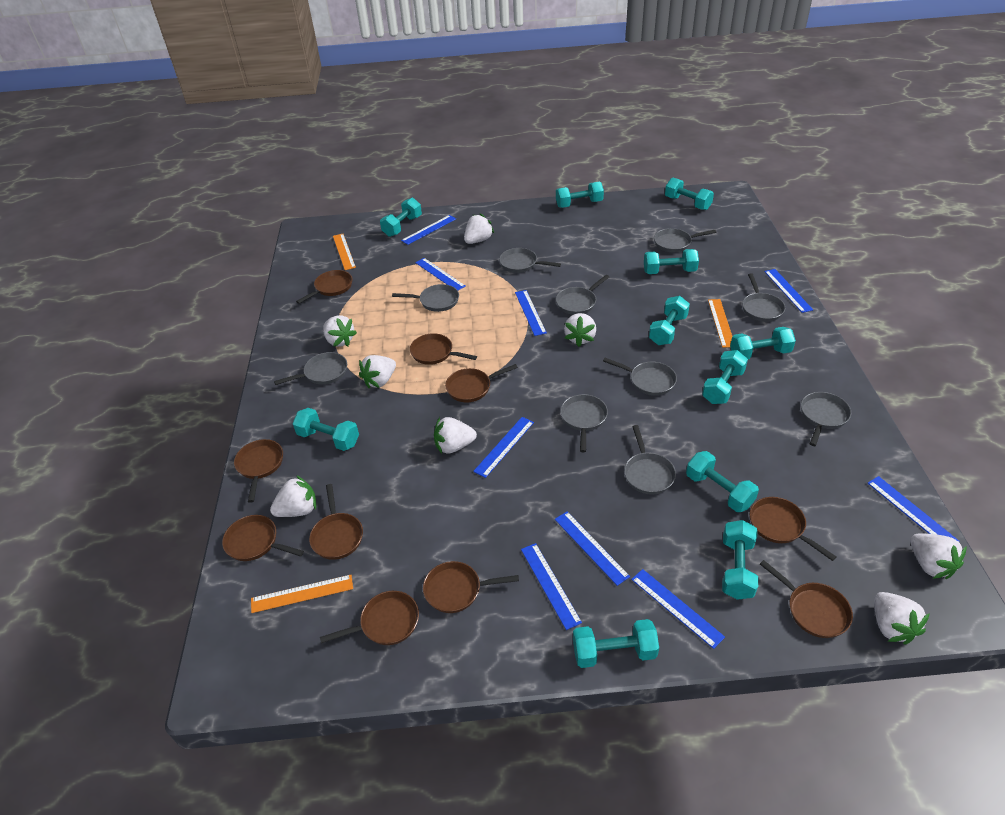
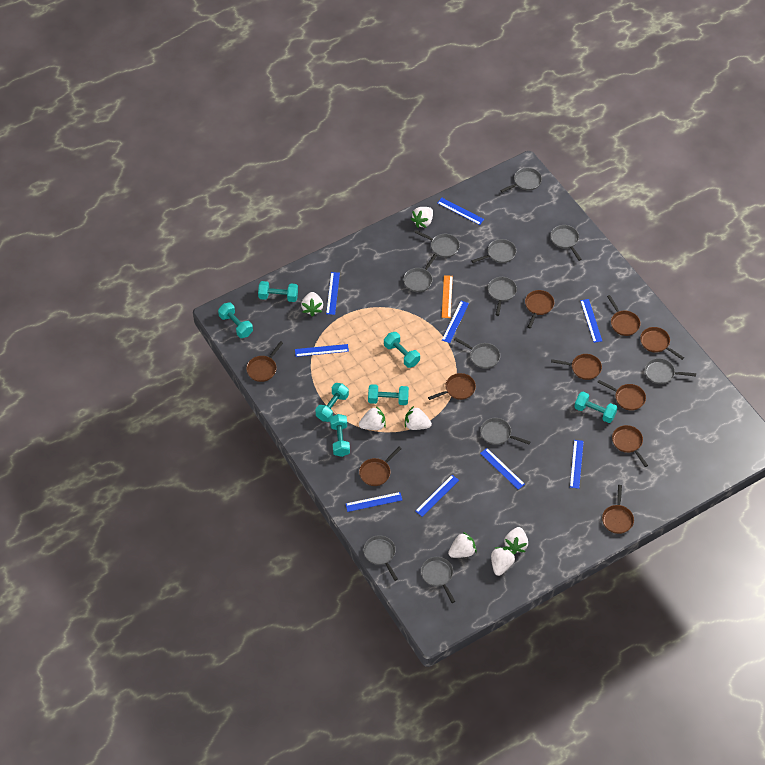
grey pan: 10 -> 11
orange ruler: 3 -> 1
turquoise dumbbell: 11 -> 7
white strawberry: 8 -> 7

